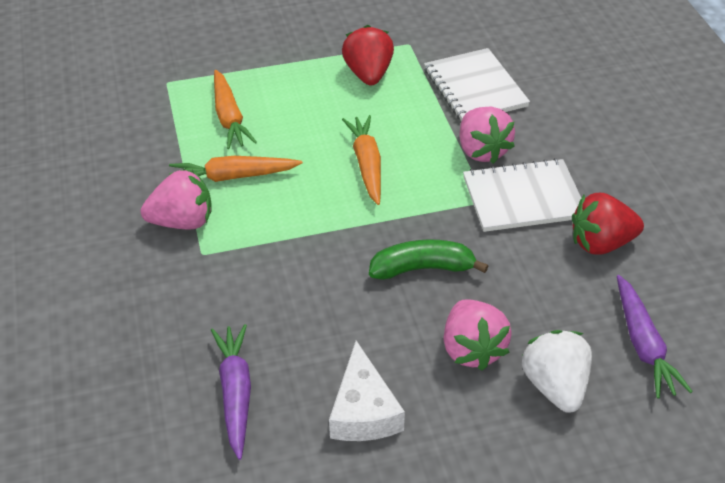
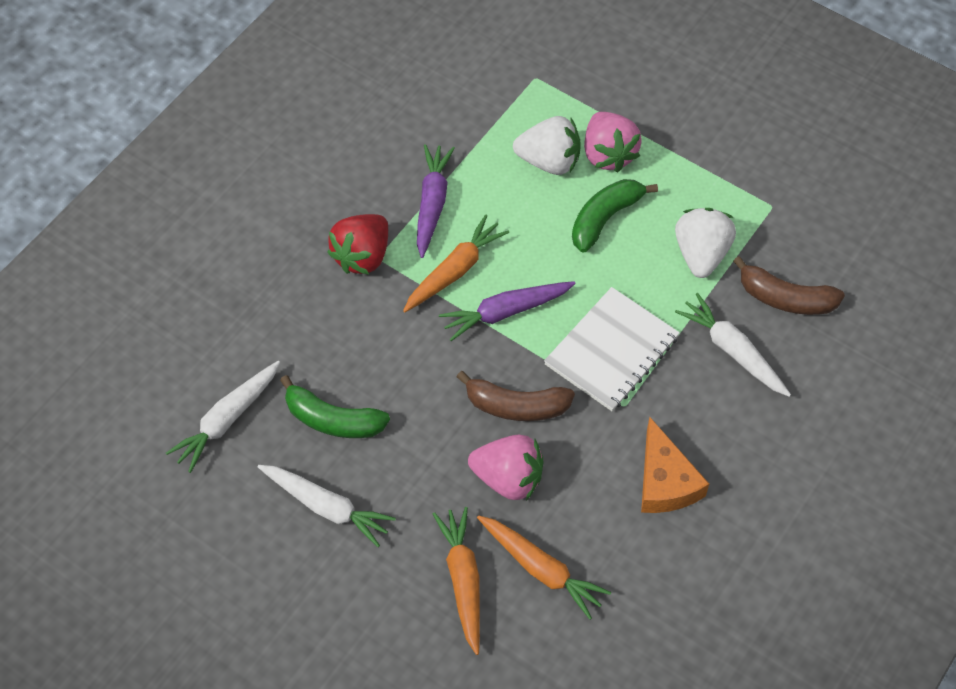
brown banana: 0 -> 2
green banana: 1 -> 2
orange cheese: 0 -> 1
pink strawberry: 3 -> 2
red strawberry: 2 -> 1
white carrot: 0 -> 3
white cheese: 1 -> 0
white notebook: 2 -> 1
white strawberry: 1 -> 2

